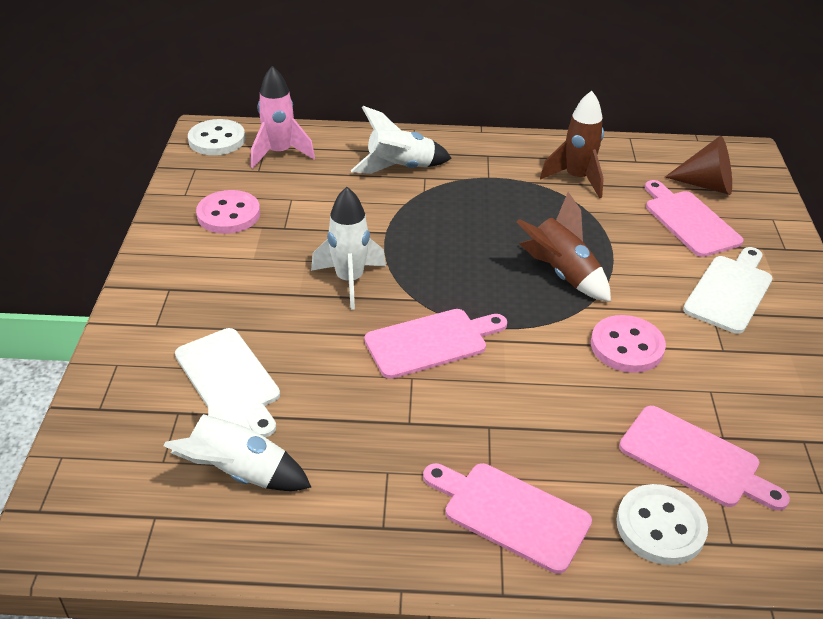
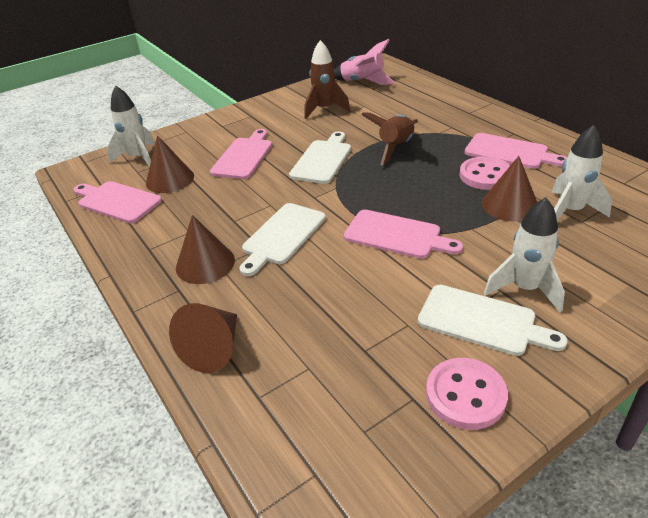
brown cone: 1 -> 4
white button: 2 -> 0
white cutting board: 2 -> 3

